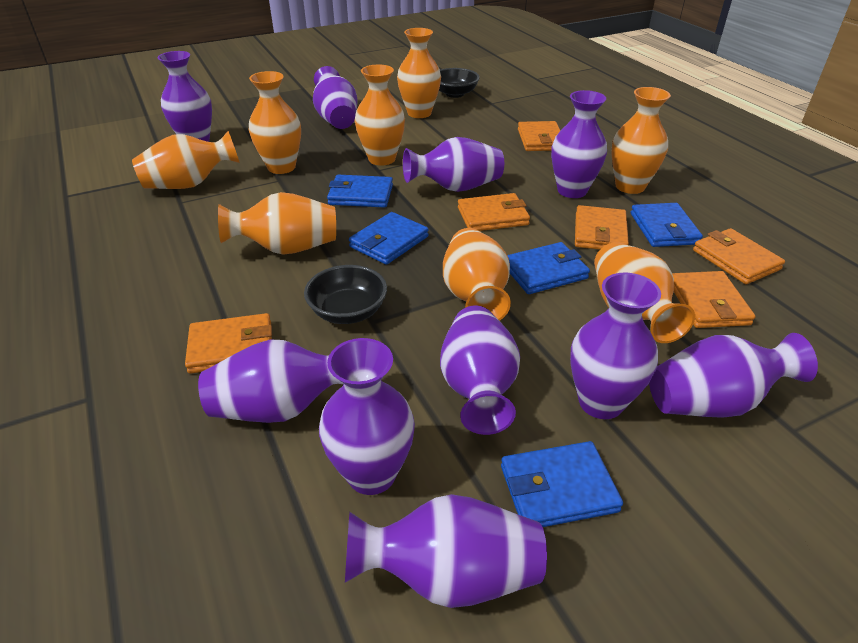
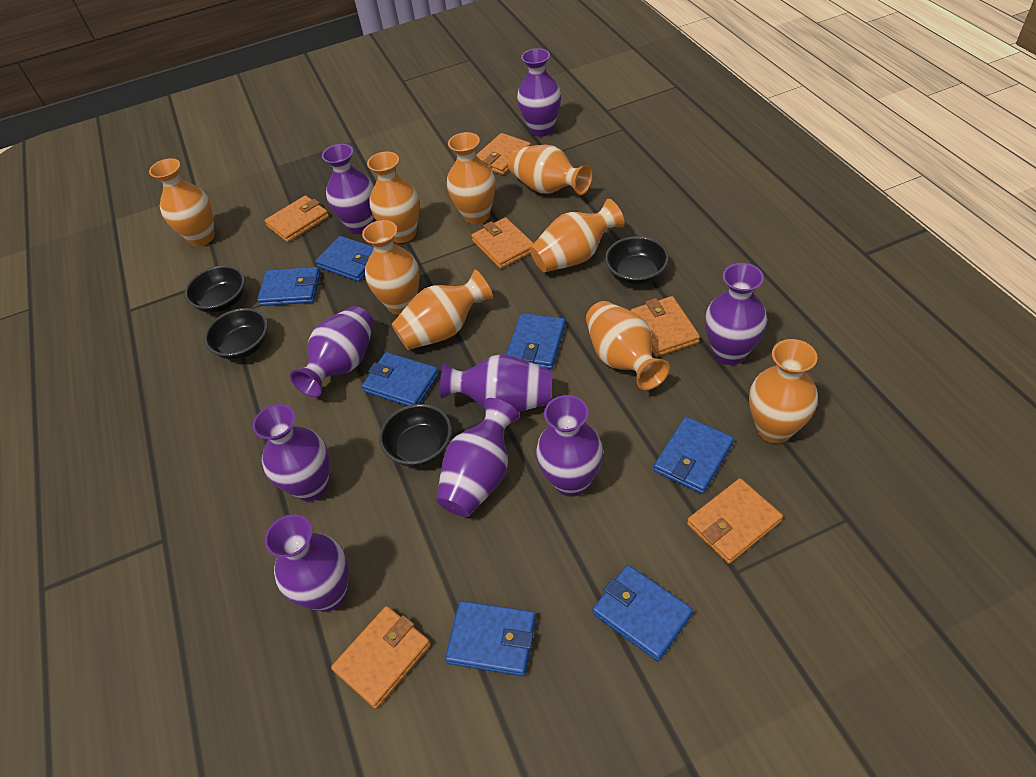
black bowl: 2 -> 4
blue wallet: 5 -> 7
orange vase: 8 -> 9
purple vase: 10 -> 9

